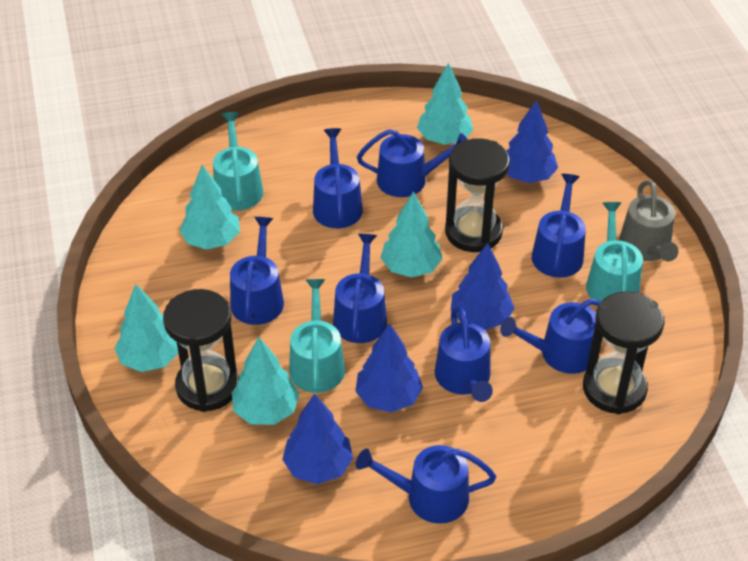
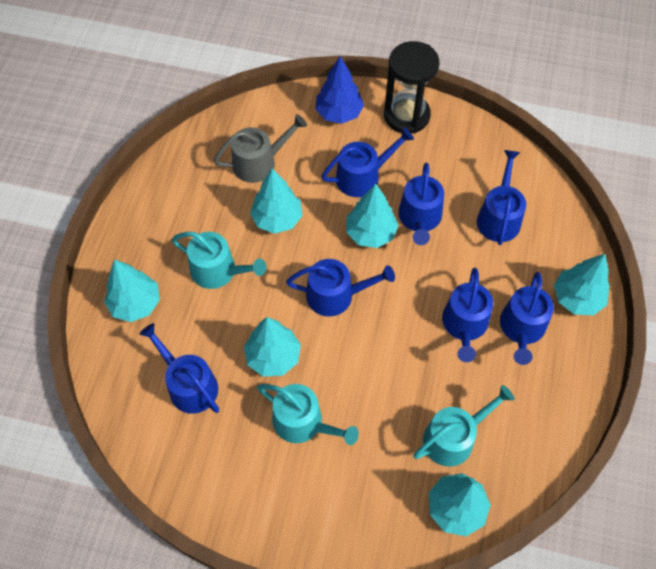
black hourglass: 3 -> 1
blue tree: 4 -> 1
blue watering can: 8 -> 7
turquoise tree: 5 -> 6

